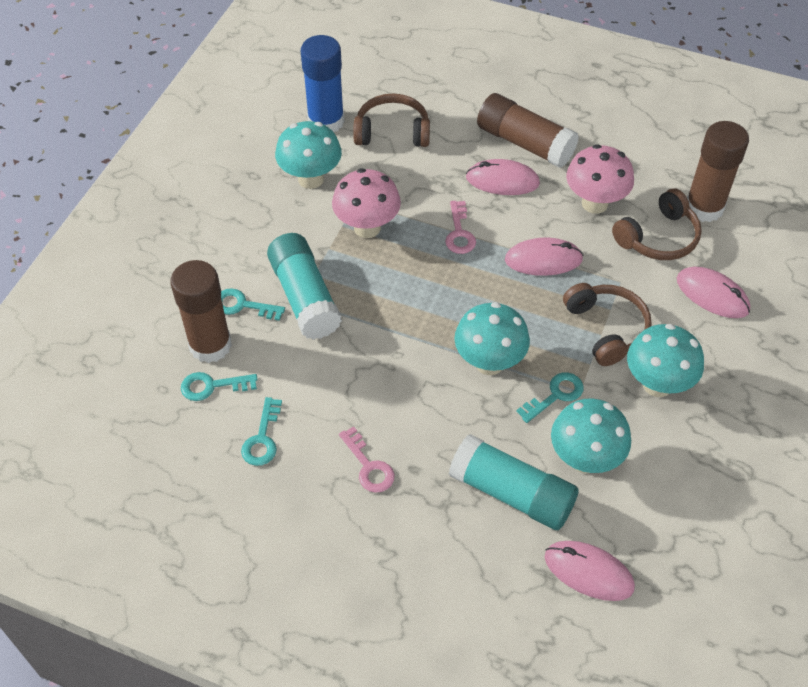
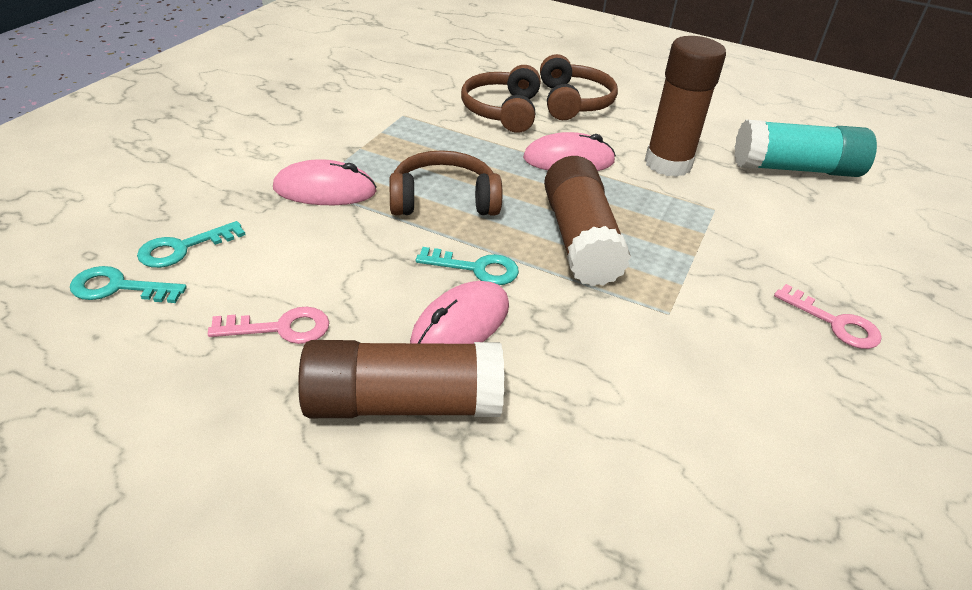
blue glue stick: 1 -> 0
pink mouse: 4 -> 3
pink mushroom: 2 -> 0
turquoise glue stick: 2 -> 1
turquoise key: 4 -> 3
turquoise mushroom: 4 -> 0

